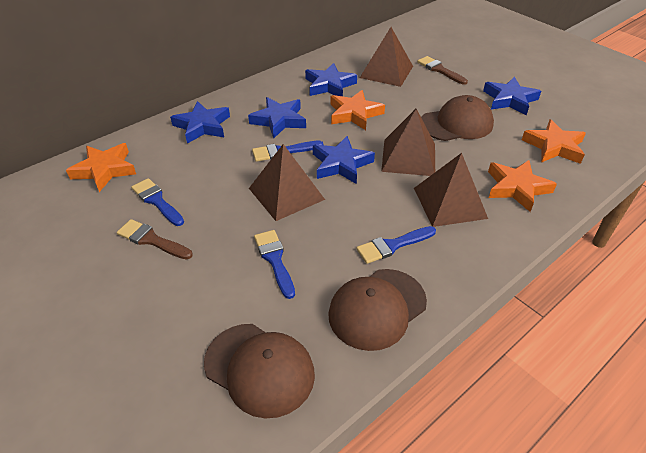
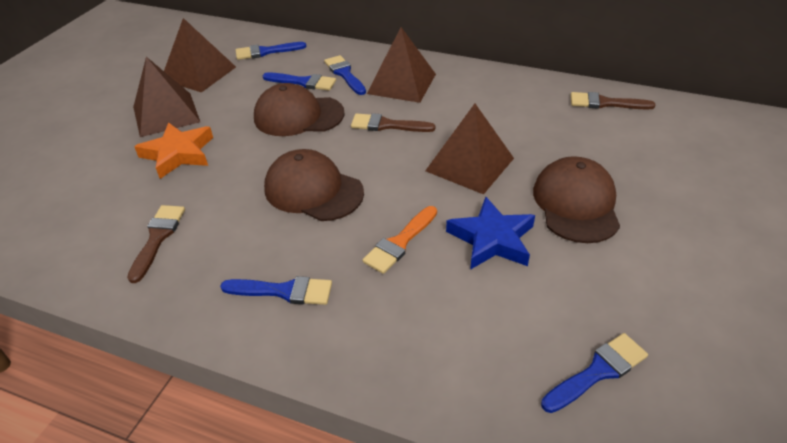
blue brush: 4 -> 5
blue star: 5 -> 1
brown brush: 2 -> 3
orange brush: 0 -> 1
orange star: 4 -> 1

